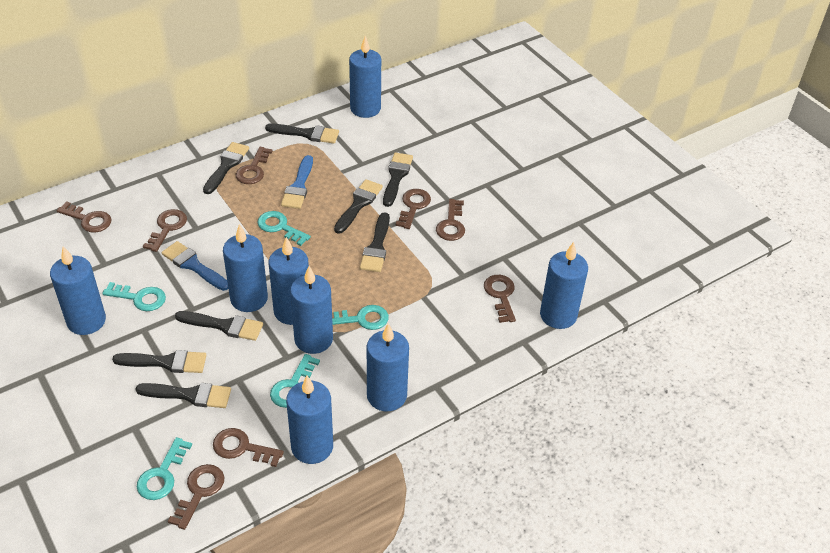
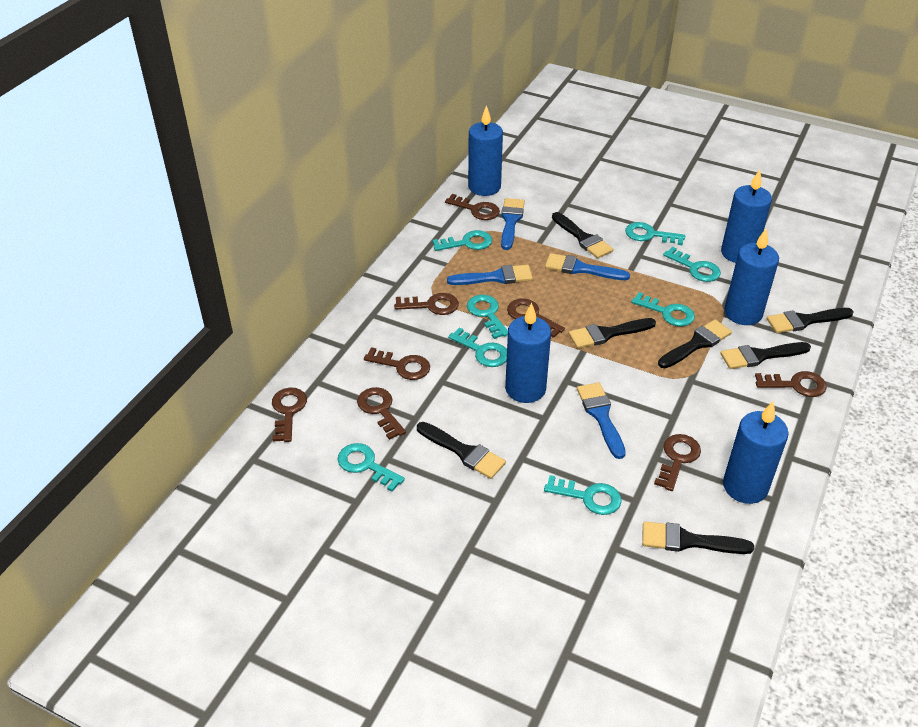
black brush: 8 -> 7
blue brush: 2 -> 4
blue candle: 8 -> 5
turquoise key: 5 -> 8

